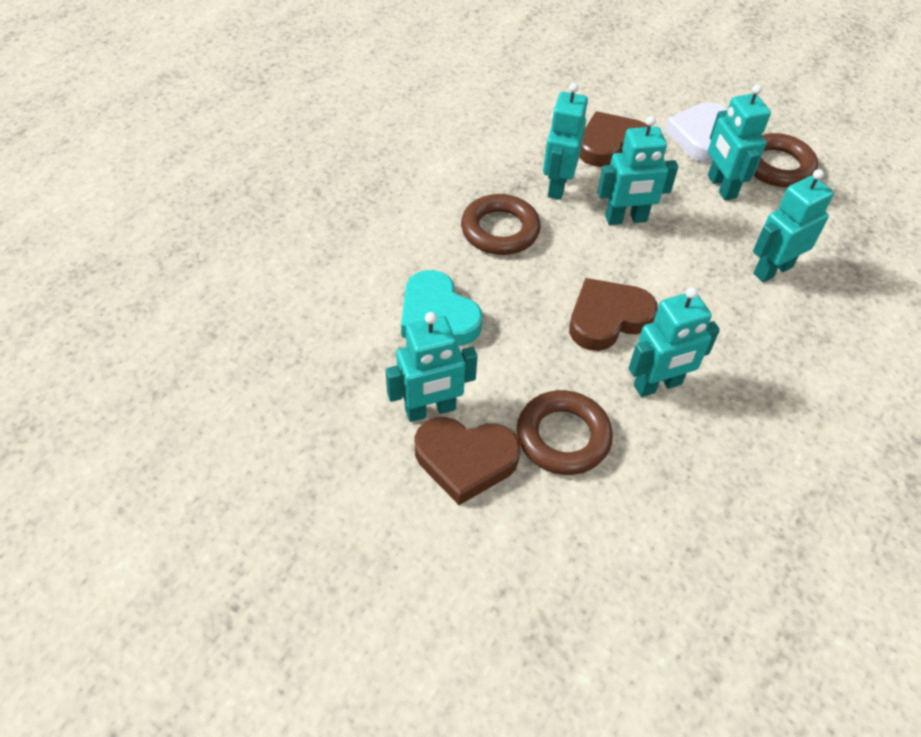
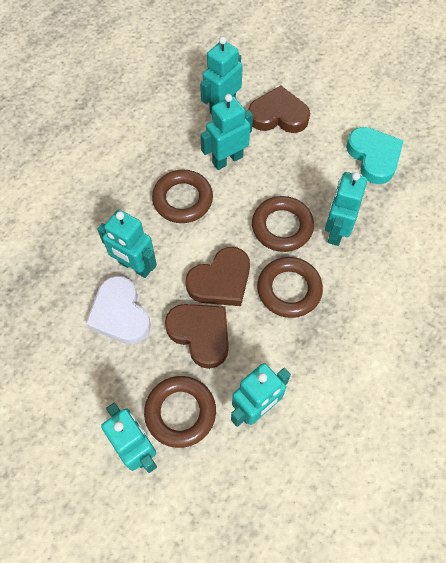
brown ring: 3 -> 4

